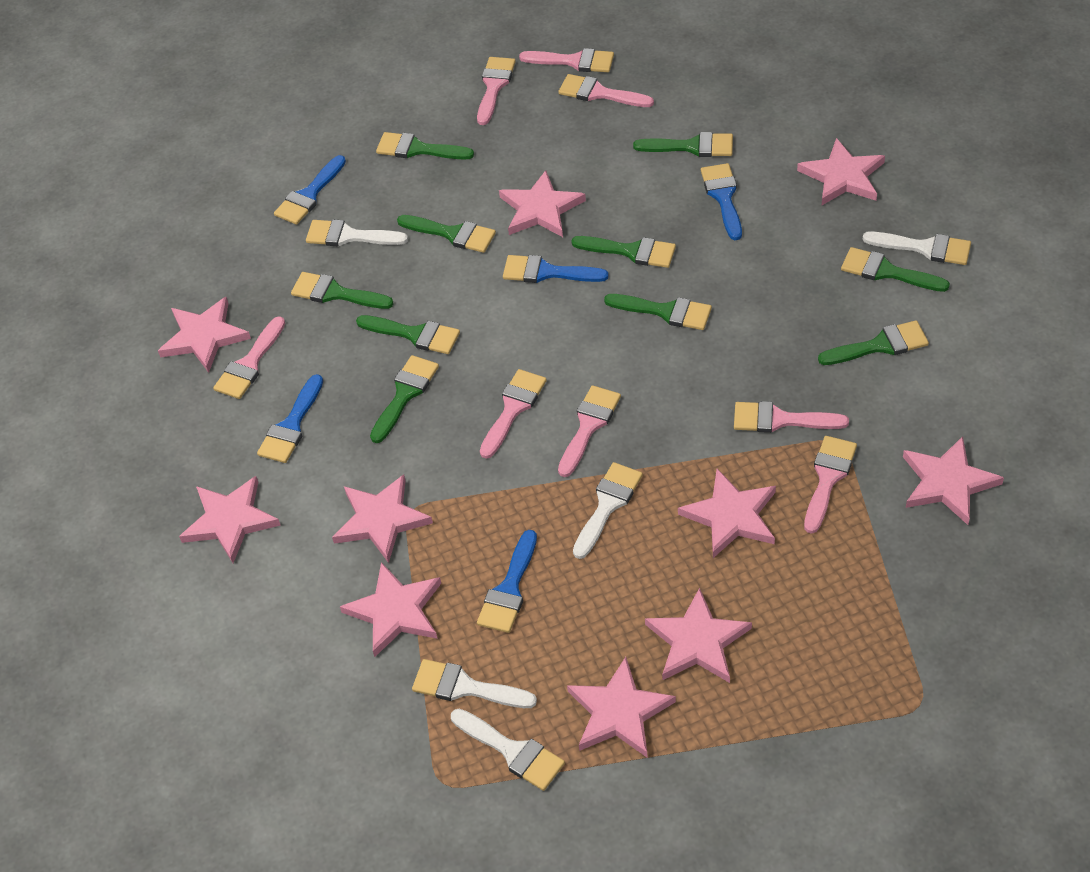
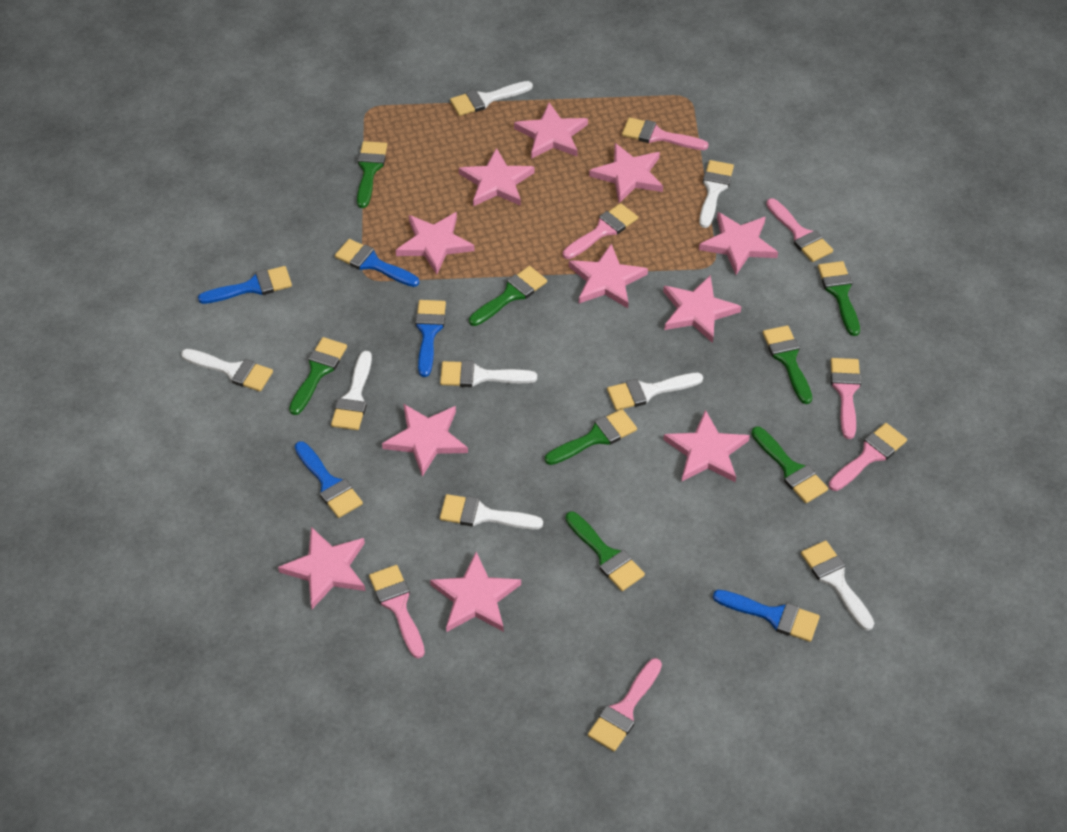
green brush: 10 -> 8
pink brush: 8 -> 7
pink star: 10 -> 11
white brush: 5 -> 8

